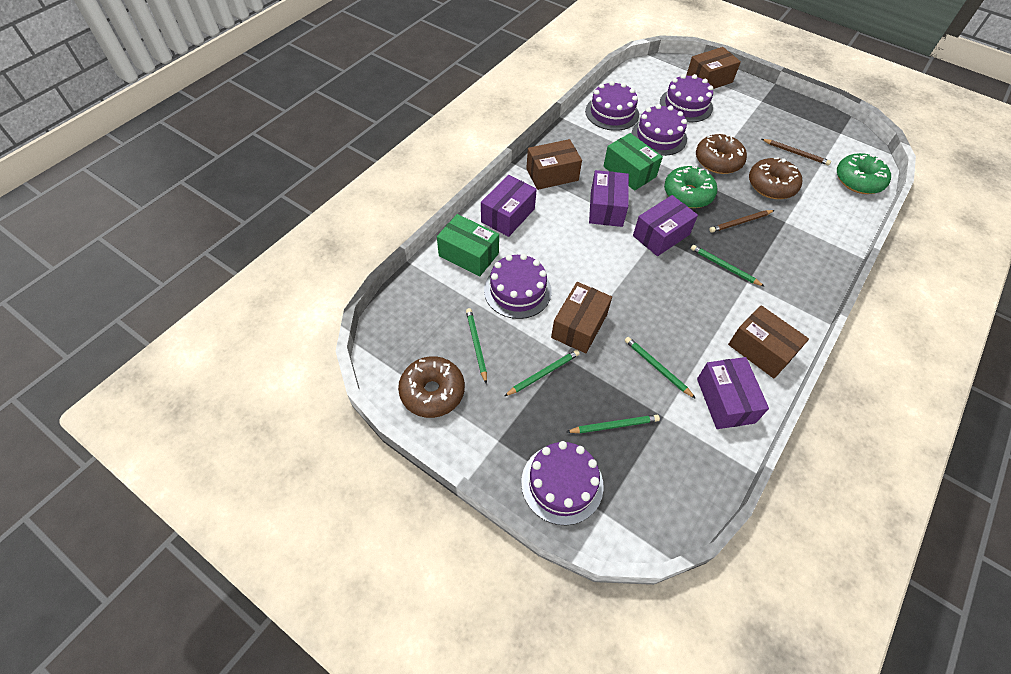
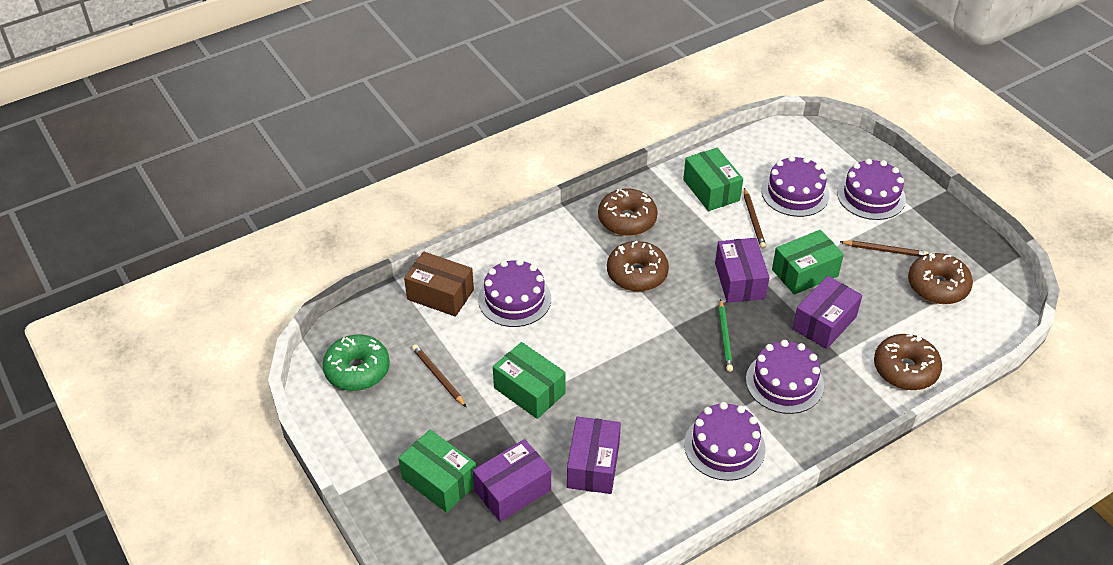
brown box: 4 -> 1
brown donut: 3 -> 4
brown pencil: 2 -> 3
green box: 2 -> 4
green donut: 2 -> 1
green pencil: 5 -> 1

